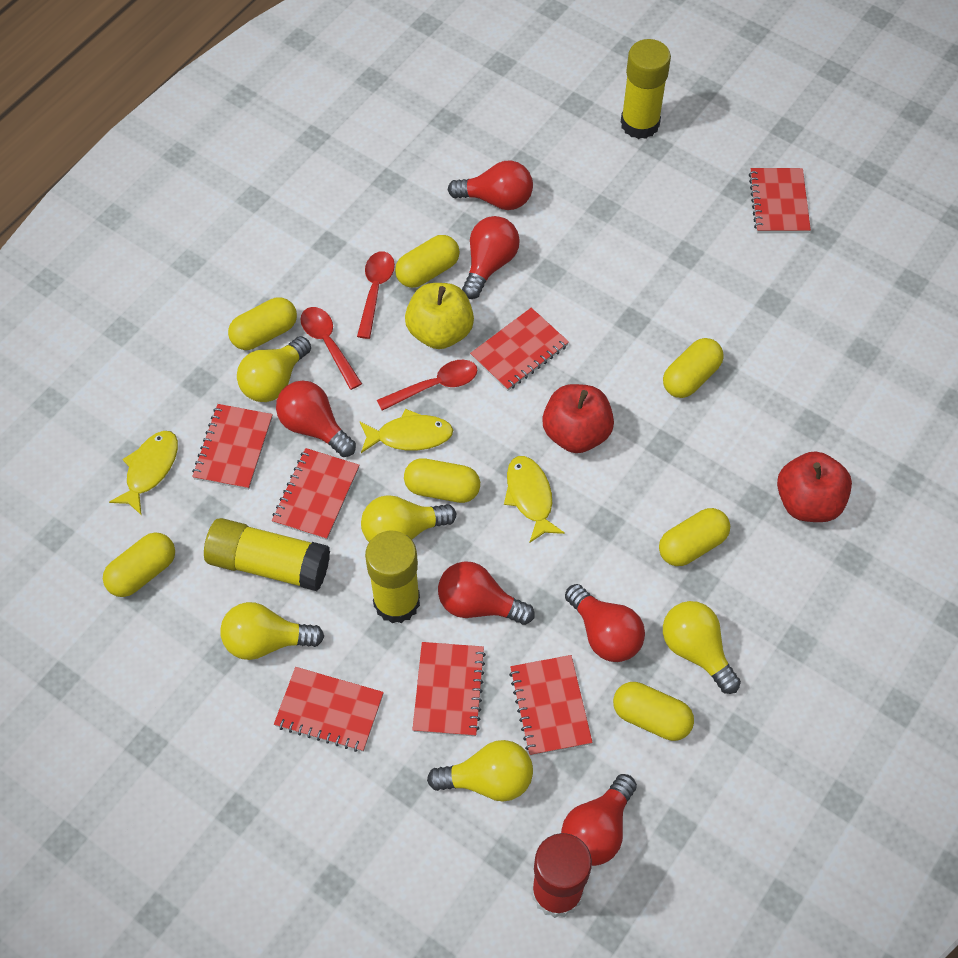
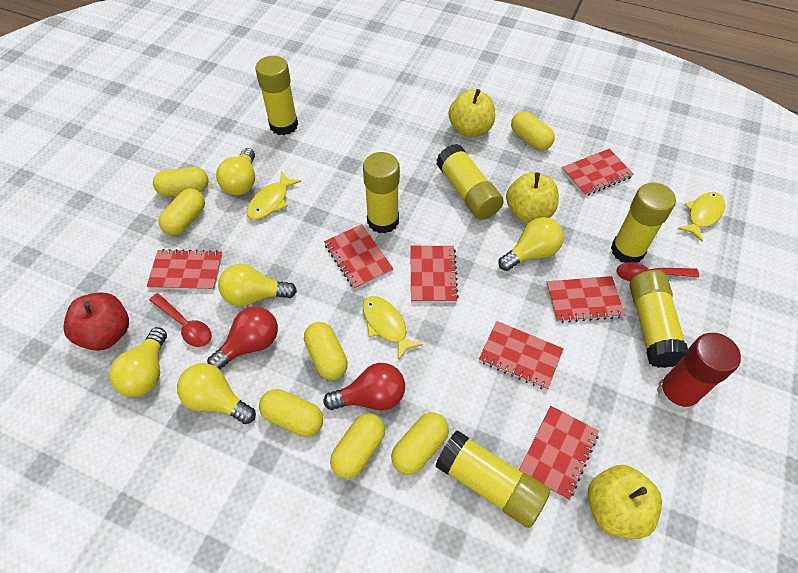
red apple: 2 -> 1
red light bulb: 6 -> 2
red spoon: 3 -> 2
yellow apple: 1 -> 3
yellow glue stick: 3 -> 6

